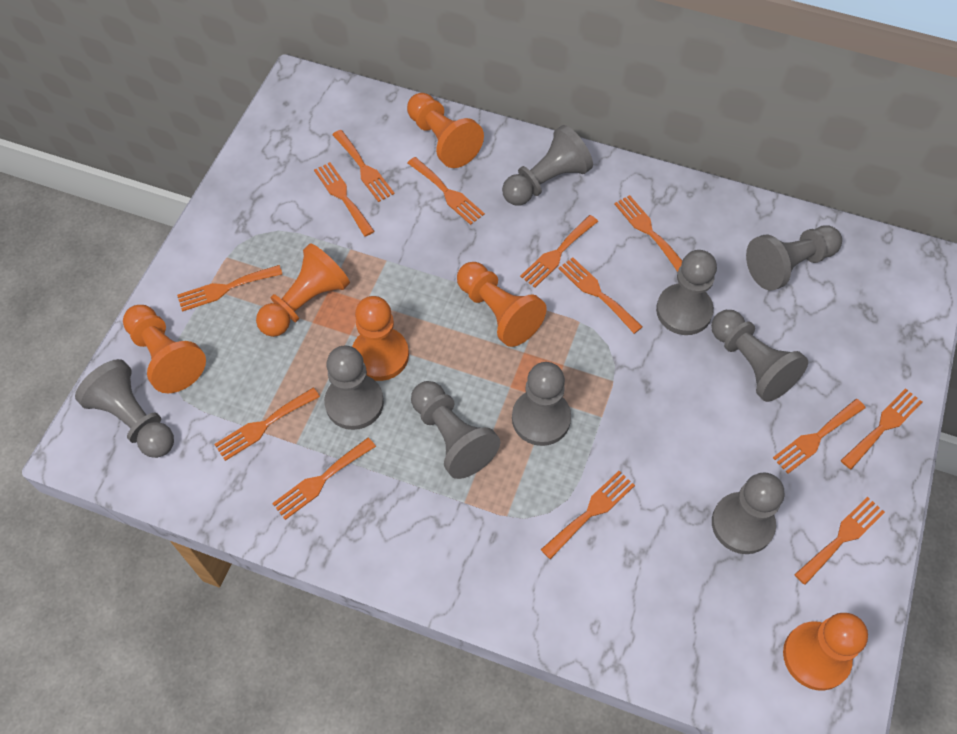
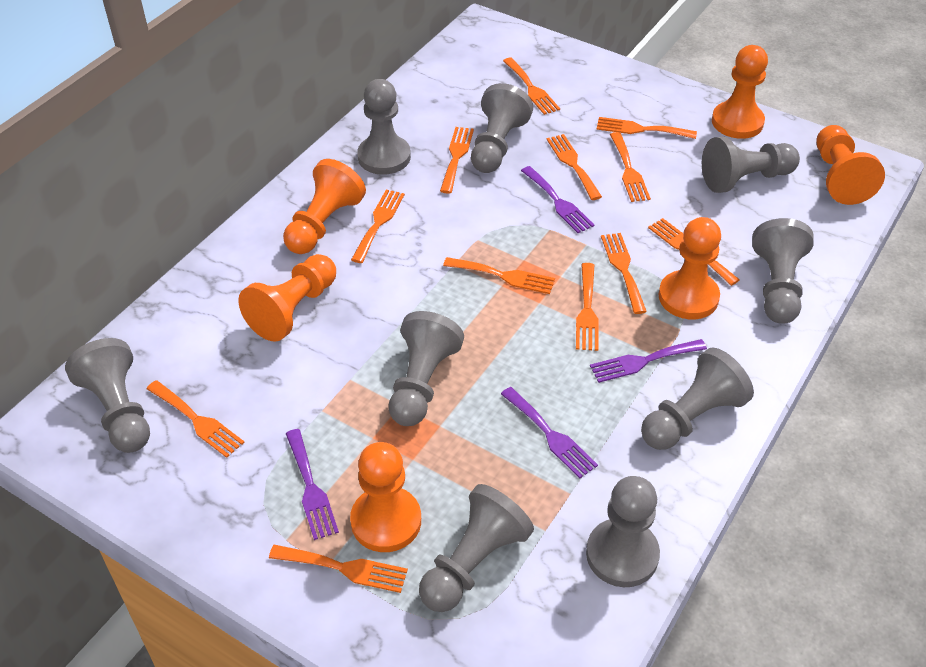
orange fork: 13 -> 12
purple fork: 0 -> 4

